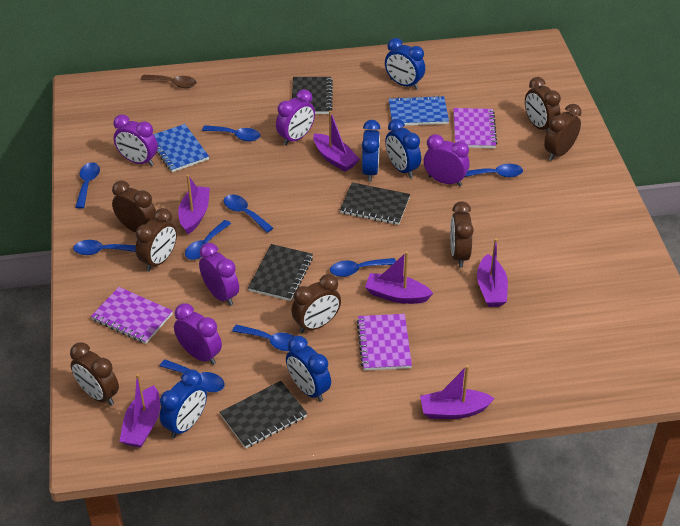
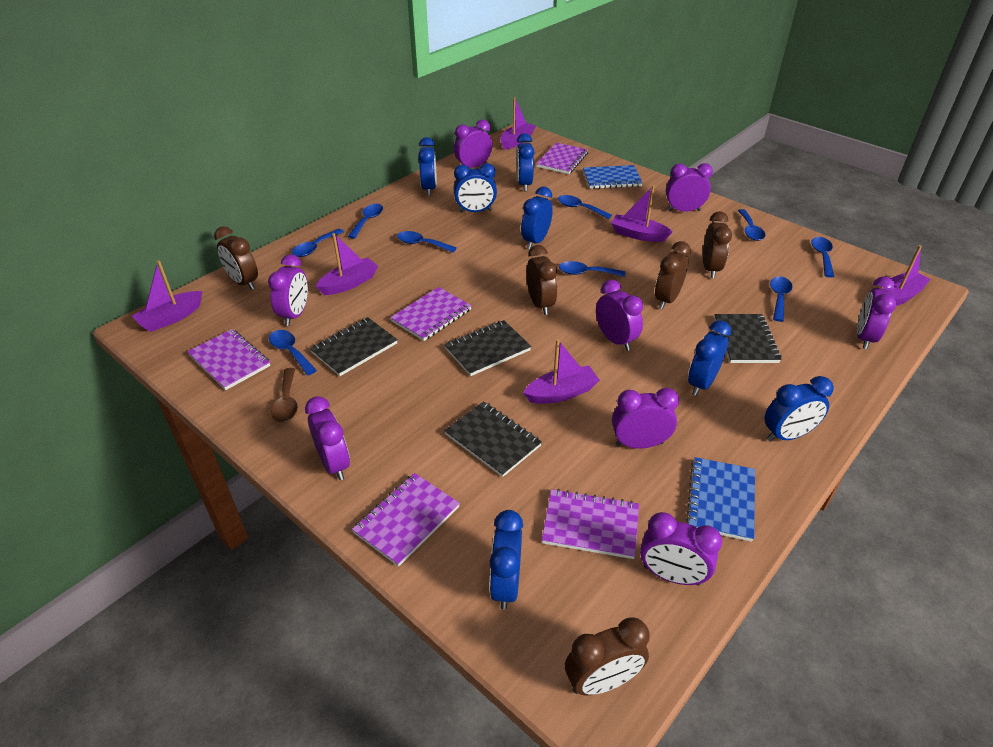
blue clock: 5 -> 7
brown clock: 7 -> 5
purple clock: 5 -> 8
purple notebook: 3 -> 5

